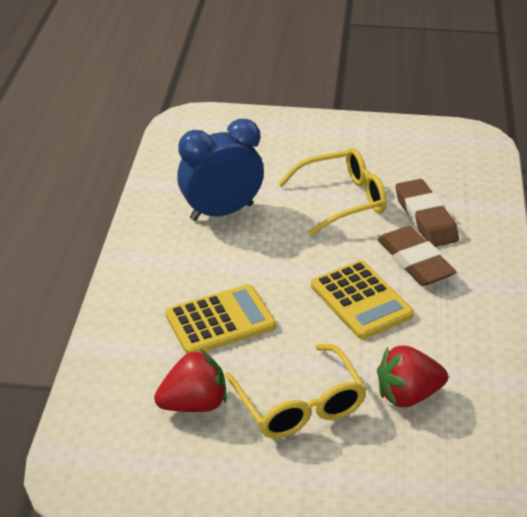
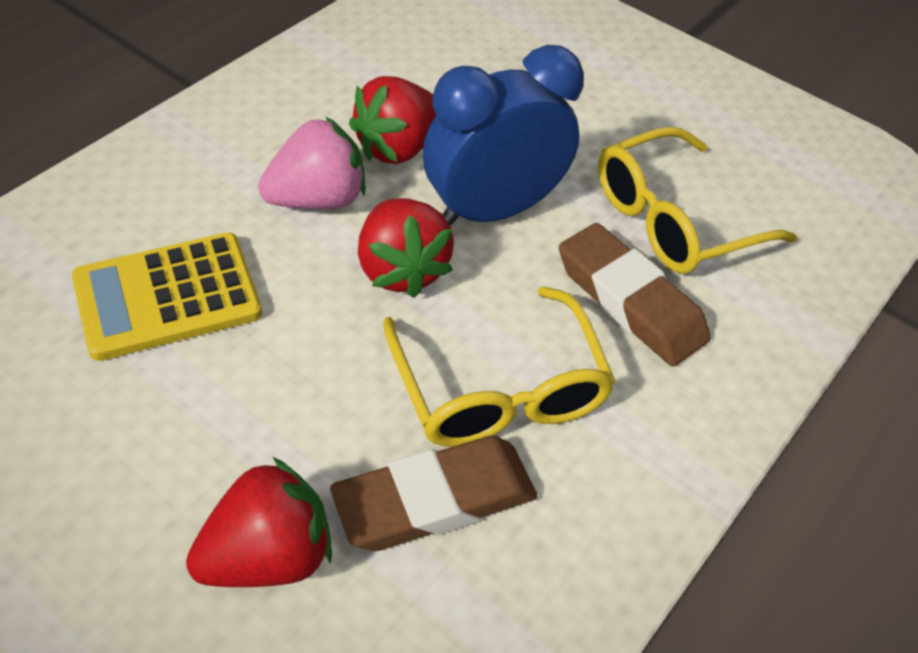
pink strawberry: 0 -> 1
red strawberry: 2 -> 3
yellow calculator: 2 -> 1

